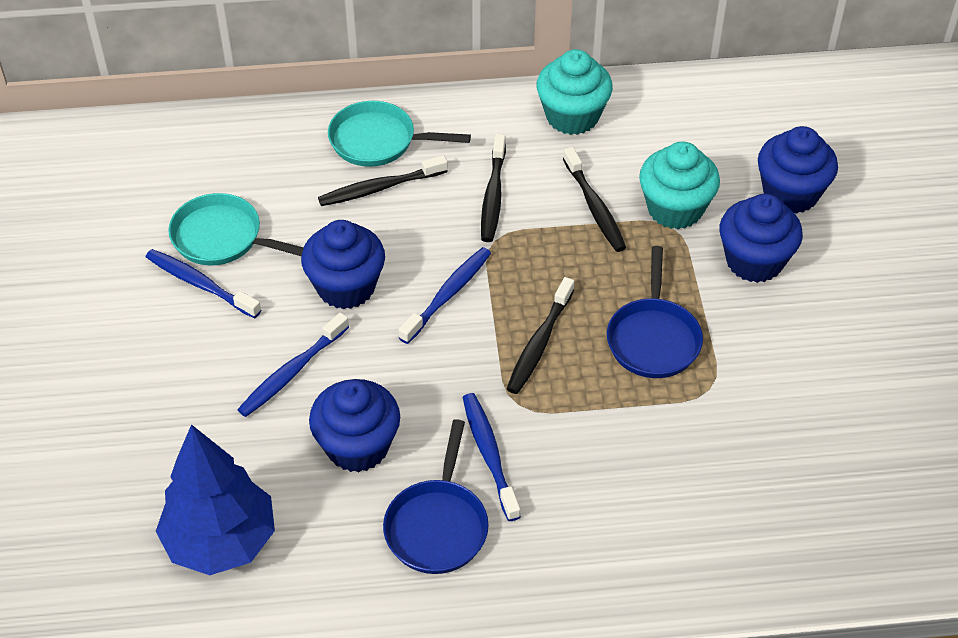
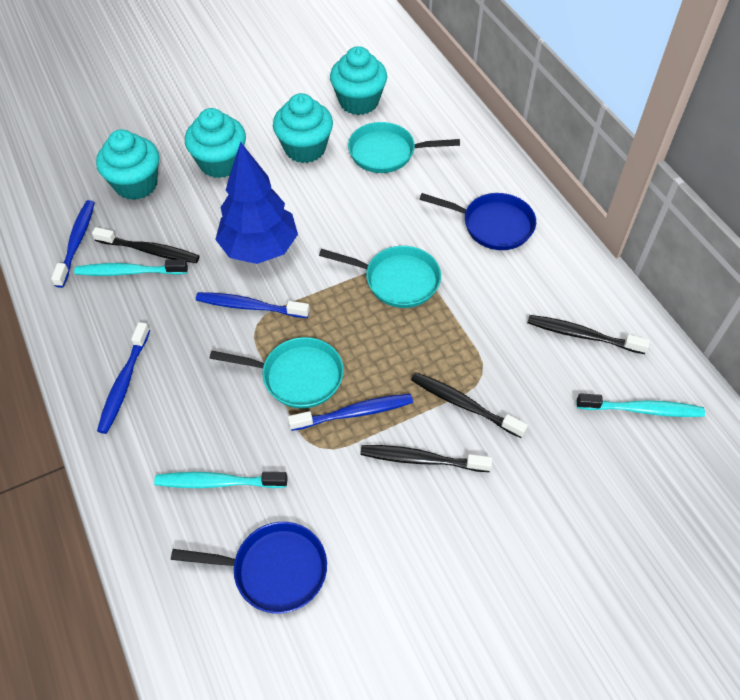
blue cupcake: 4 -> 0
turquoise cupcake: 2 -> 4
turquoise pan: 2 -> 3
turquoise toothbrush: 0 -> 3

